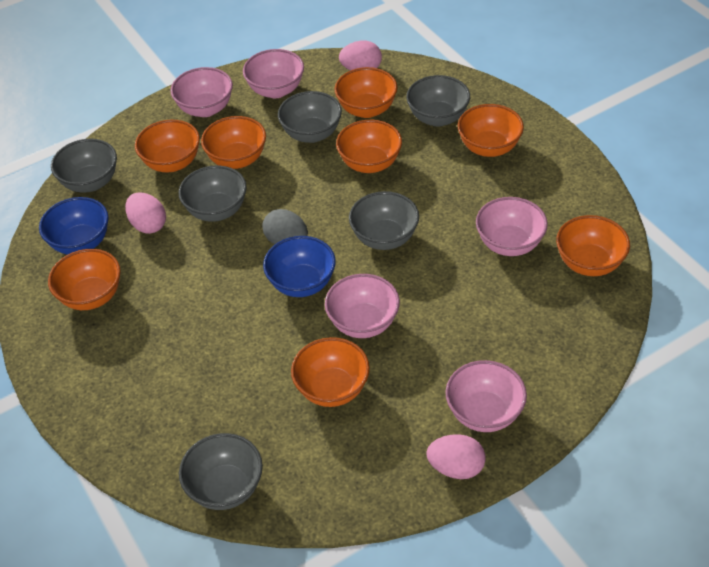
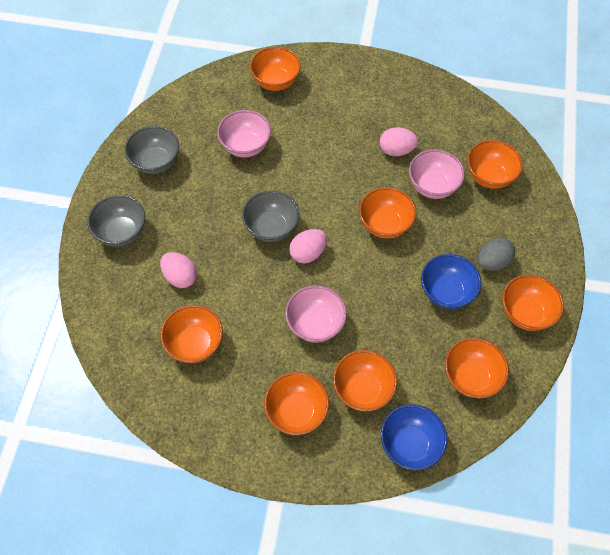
grey bowl: 6 -> 3
pink bowl: 5 -> 3

